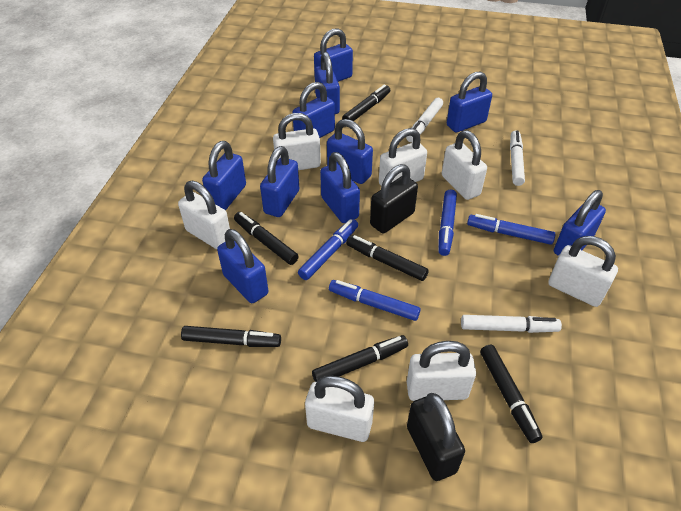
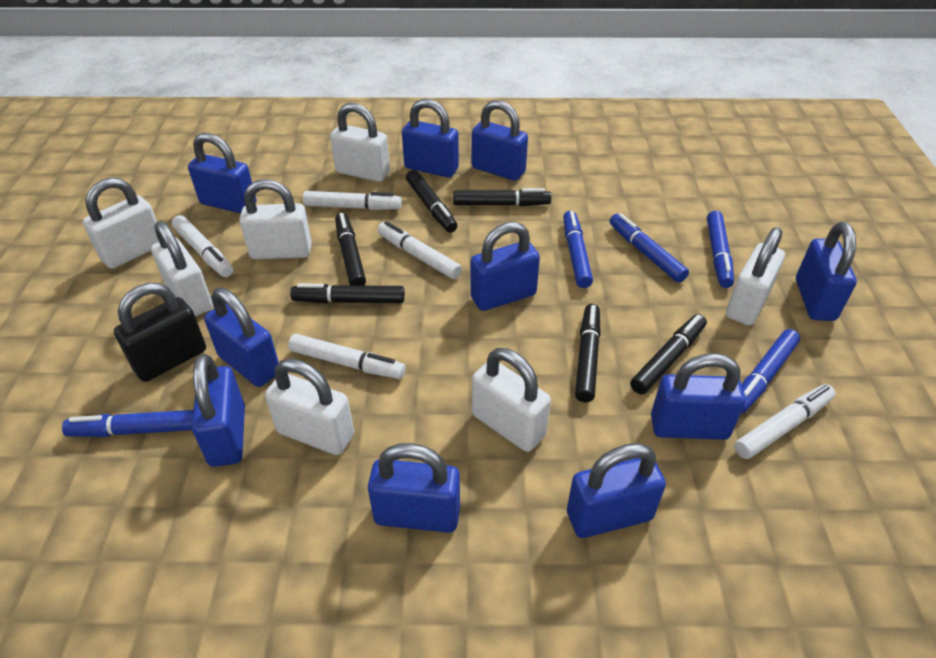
black padlock: 2 -> 1
blue marker: 4 -> 5
white marker: 3 -> 5

